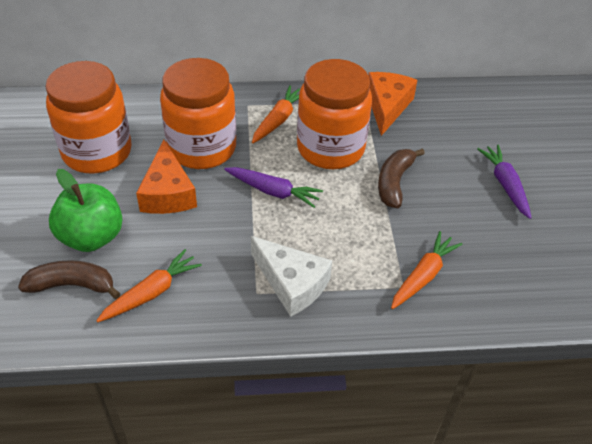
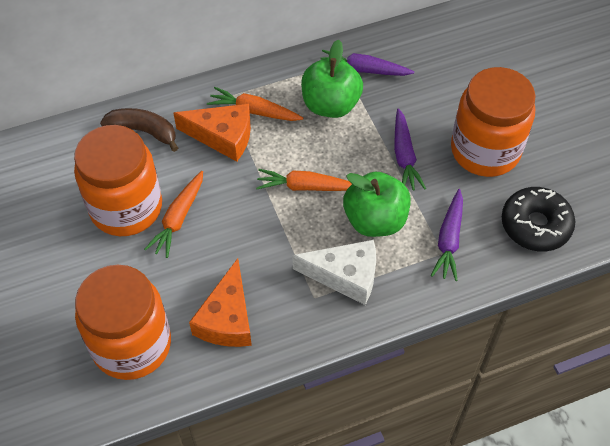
black donut: 0 -> 1
brown banana: 2 -> 1
green apple: 1 -> 2
purple carrot: 2 -> 3

